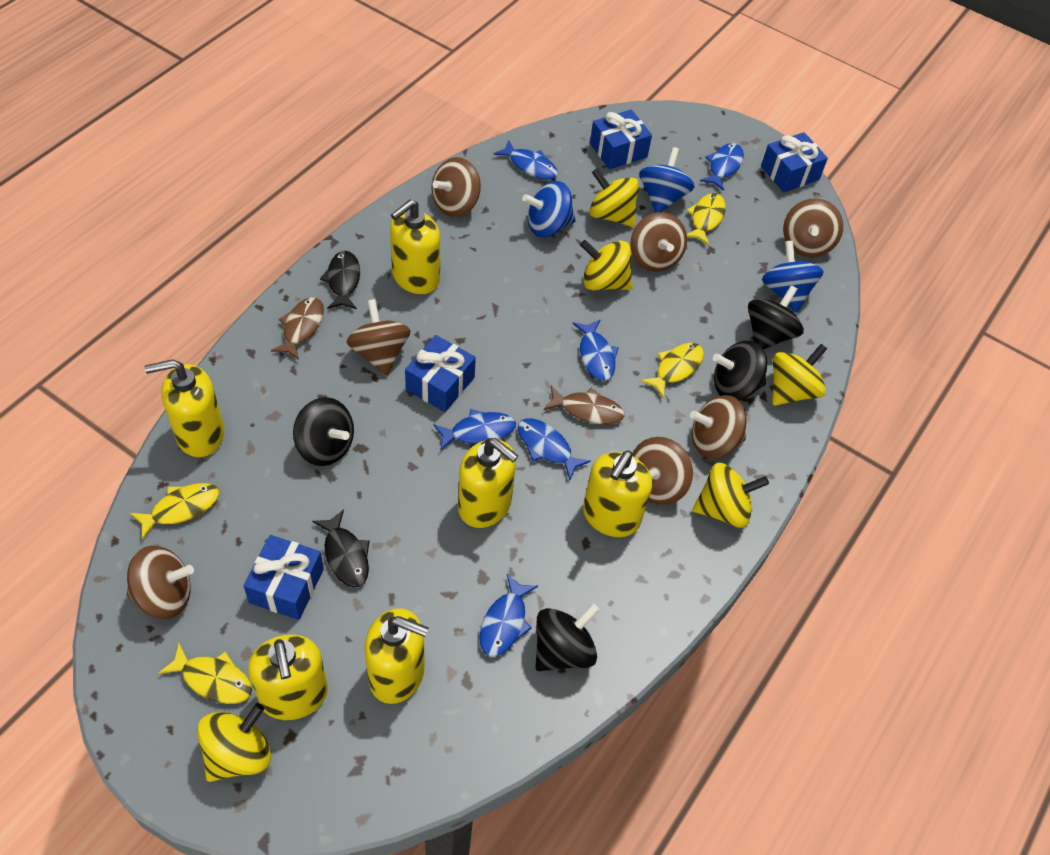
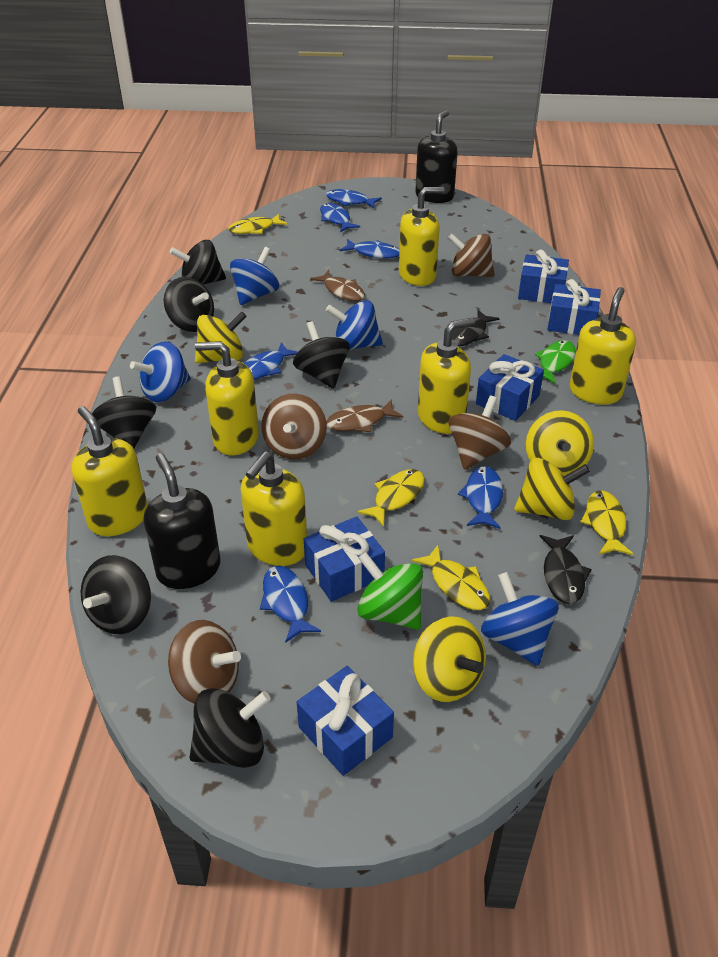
black soap dispenser: 0 -> 2
black spinning top: 4 -> 6
blue gift: 4 -> 5
blue spinning top: 3 -> 4
brown spinning top: 7 -> 4
green fish: 0 -> 1
green spinning top: 0 -> 1
yellow spinning top: 5 -> 4

